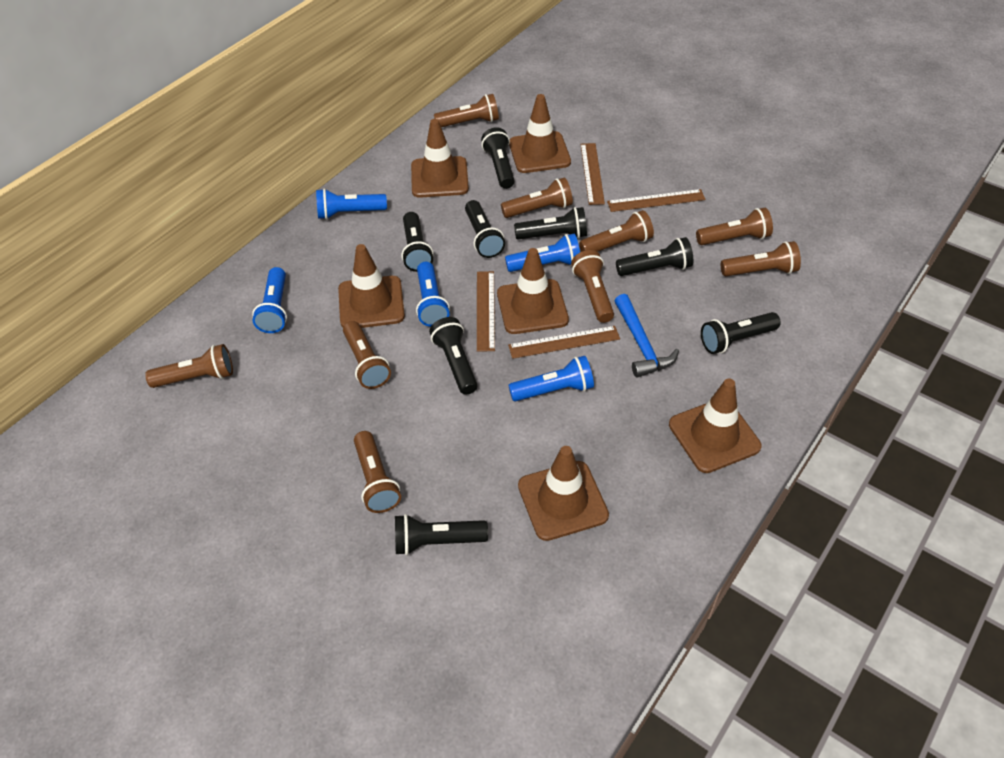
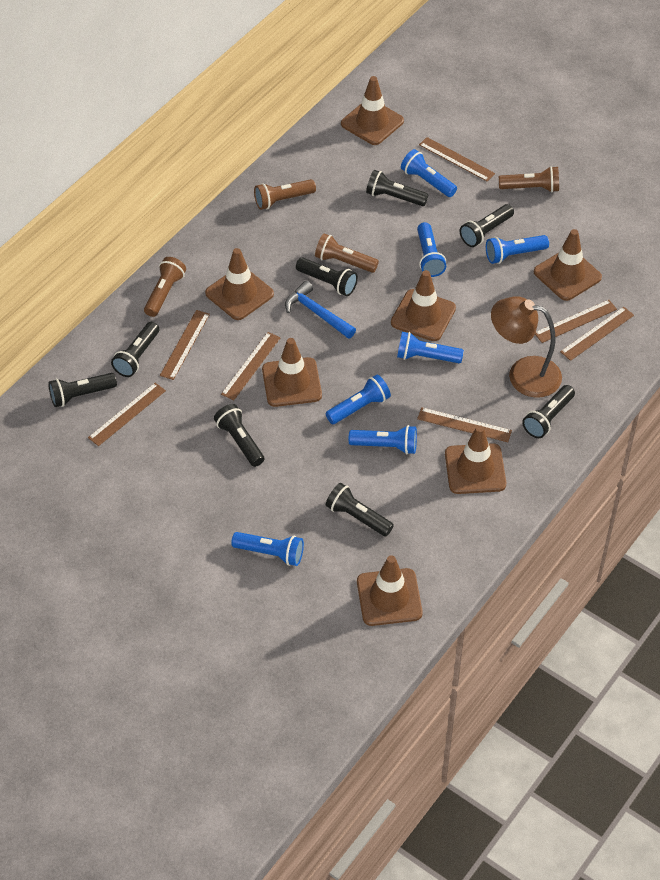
blue flashlight: 5 -> 7
brown flashlight: 9 -> 4
brown lamp: 0 -> 1
brown ruler: 4 -> 7
brown traffic cone: 6 -> 7

